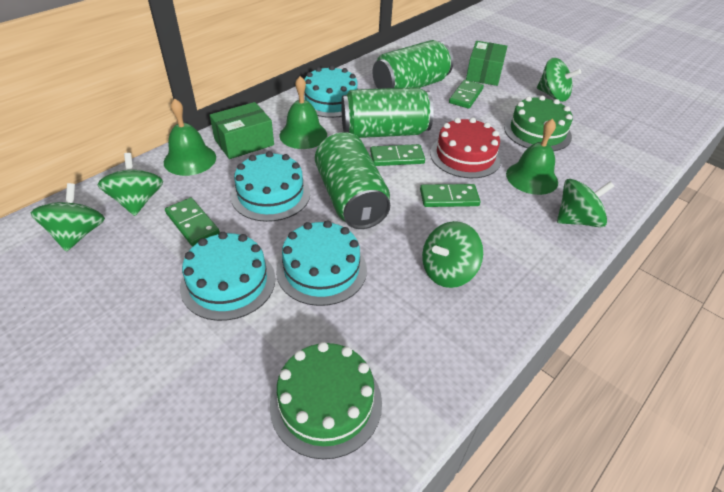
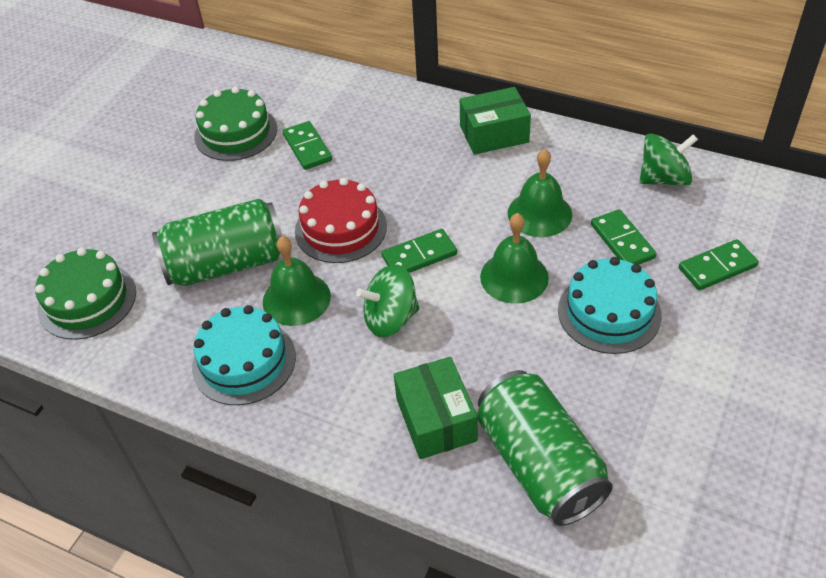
green can: 3 -> 2
green spinning top: 5 -> 2
turquoise cake: 4 -> 2

